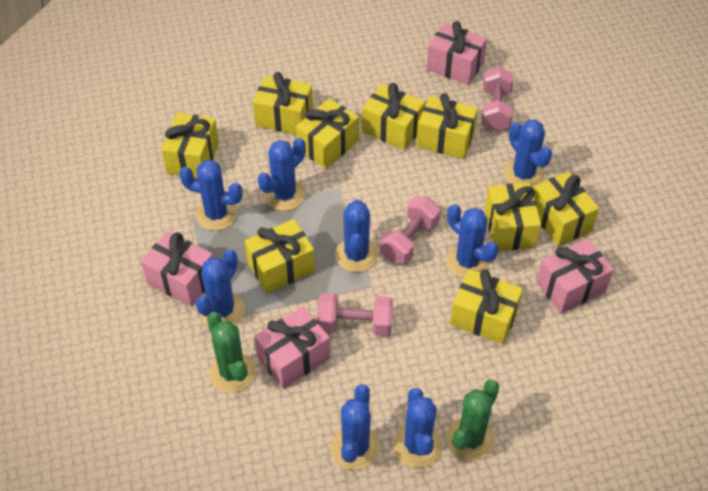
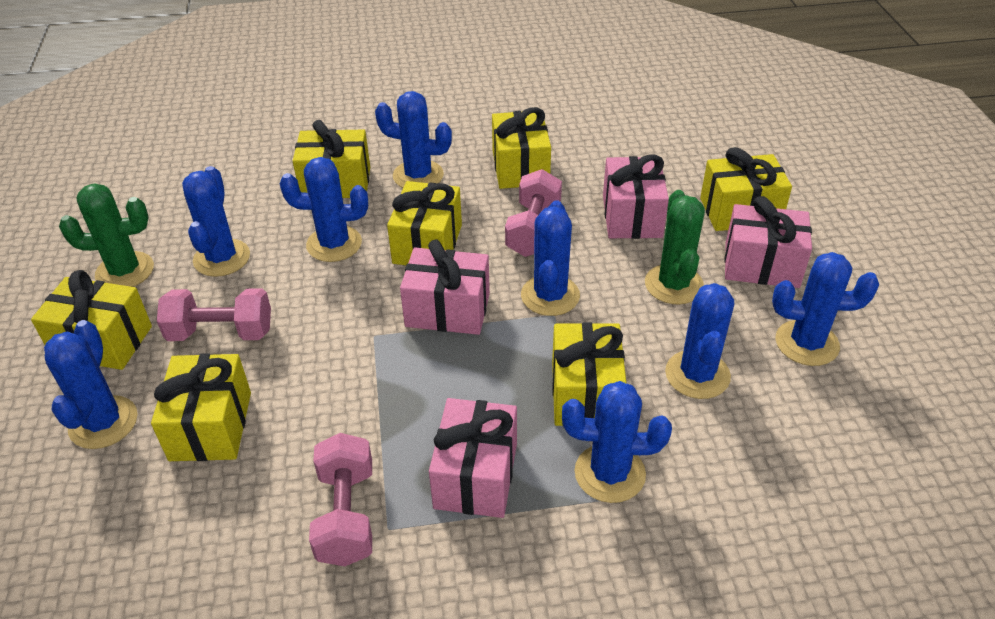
yellow gift: 9 -> 7

